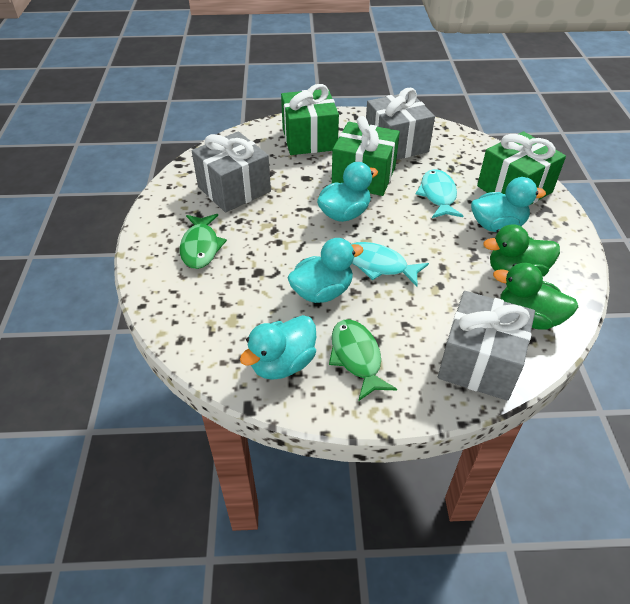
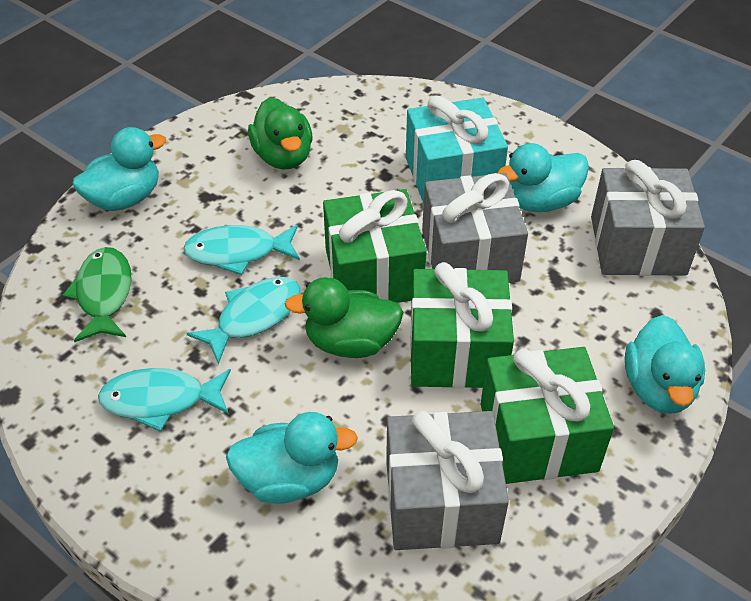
green fish: 2 -> 1
turquoise fish: 2 -> 3
turquoise gift: 0 -> 1

